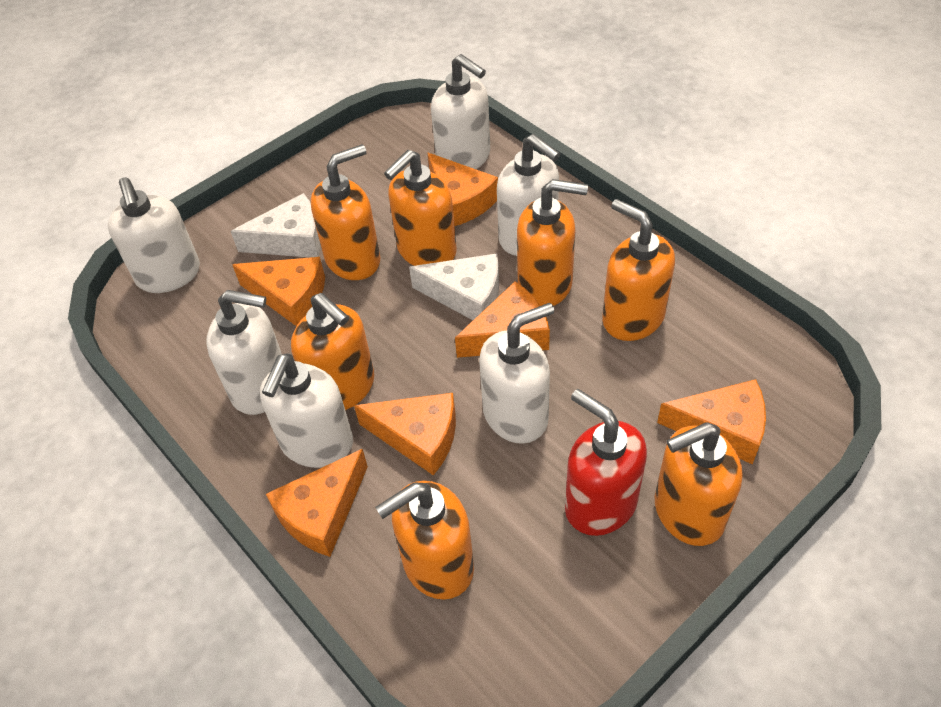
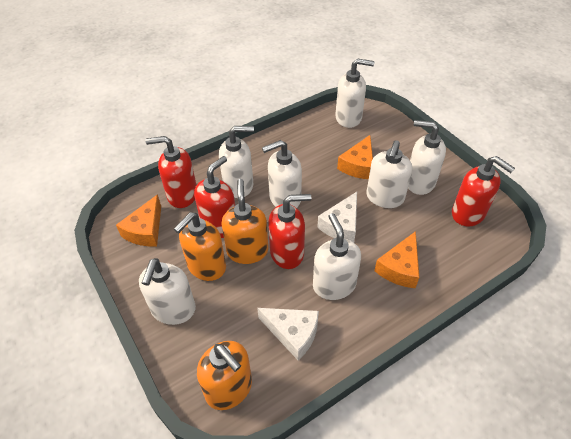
orange cheese: 6 -> 3
orange soap dispenser: 7 -> 3
red soap dispenser: 1 -> 4
white soap dispenser: 6 -> 7

